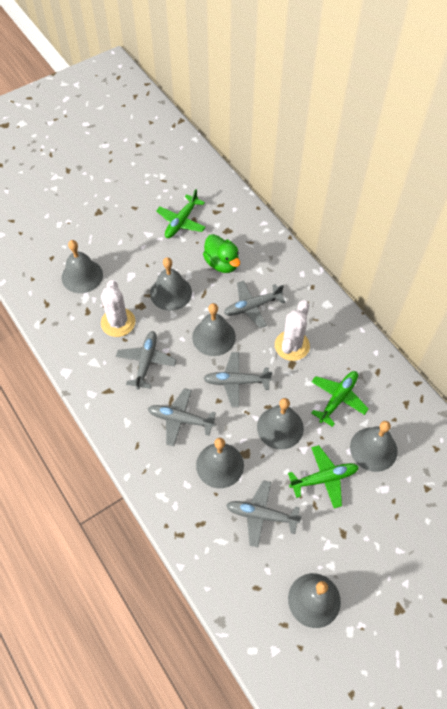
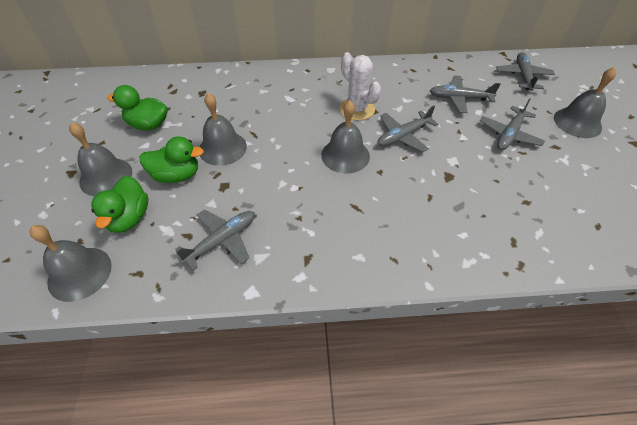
green duck: 1 -> 3
green plane: 3 -> 0
grey bell: 7 -> 5
white cactus: 2 -> 1

